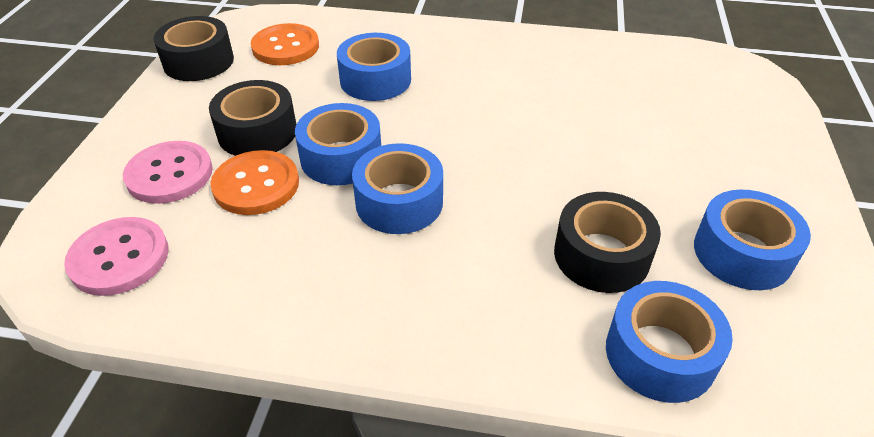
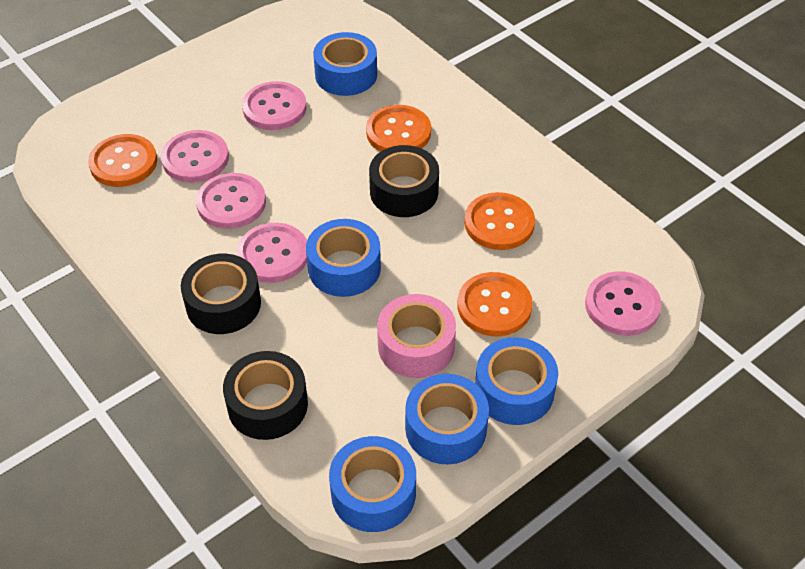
orange button: 2 -> 4
pink button: 2 -> 5
pink tape: 0 -> 1

